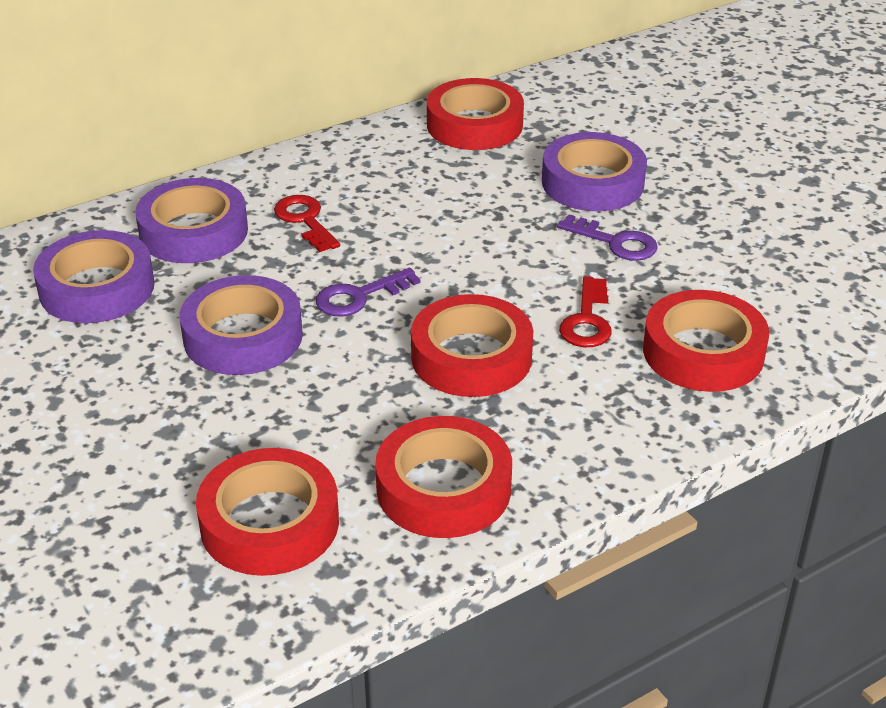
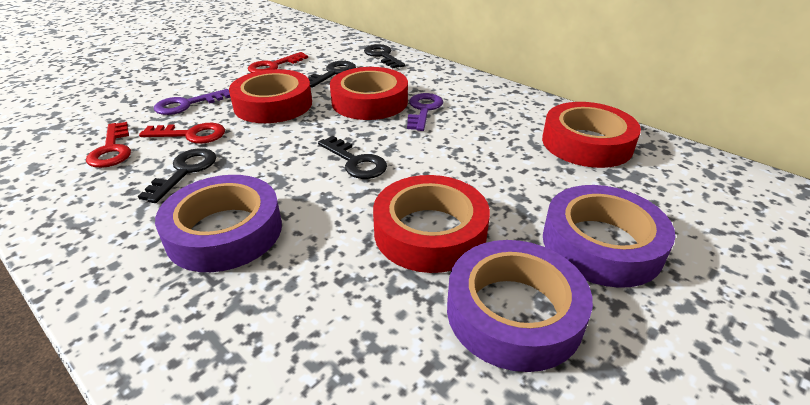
black key: 0 -> 4
purple tape: 4 -> 3
red key: 2 -> 3
red tape: 5 -> 4

